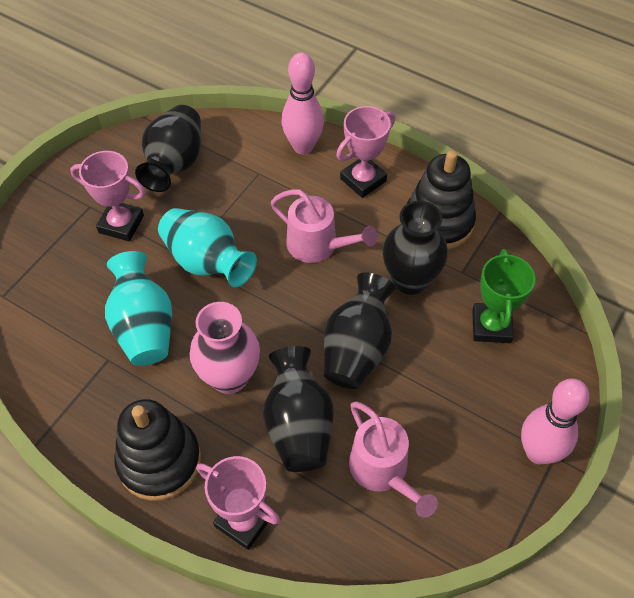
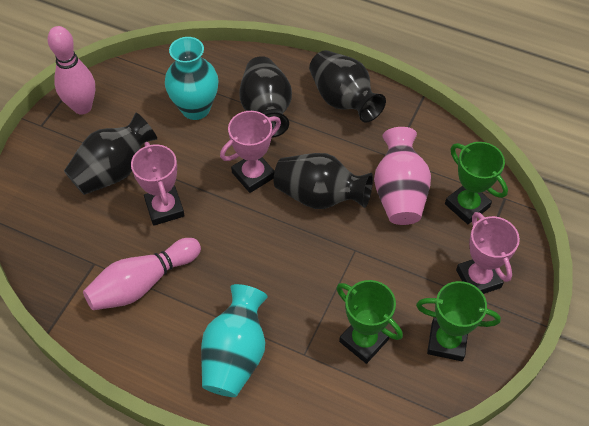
black stacking toy: 2 -> 0
green trophy: 1 -> 3
pink watering can: 2 -> 0

